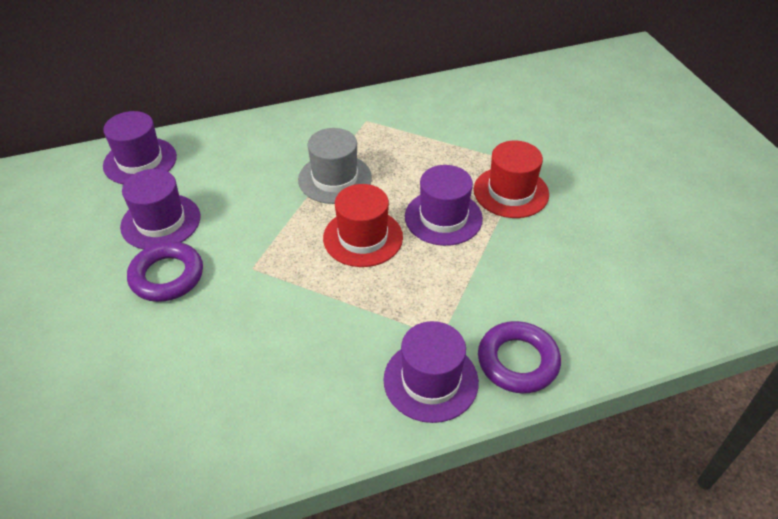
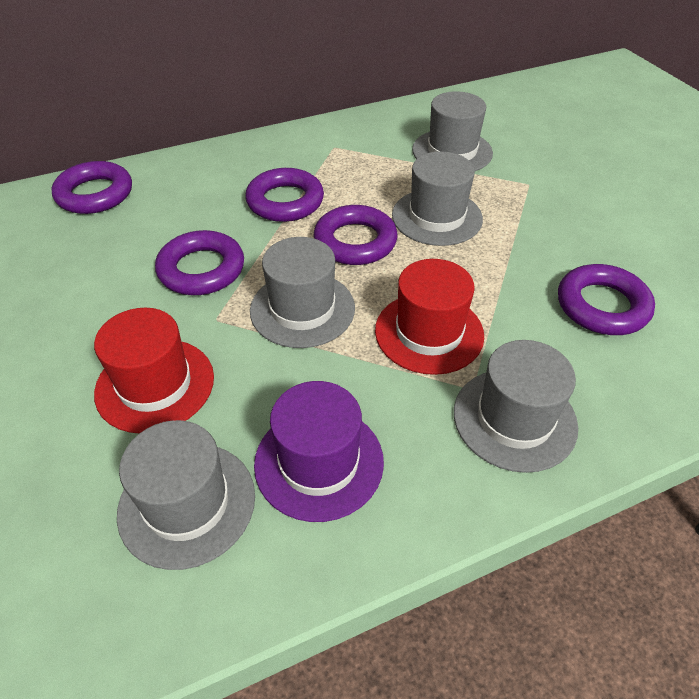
grey hat: 1 -> 5
purple hat: 4 -> 1
purple ring: 2 -> 5

